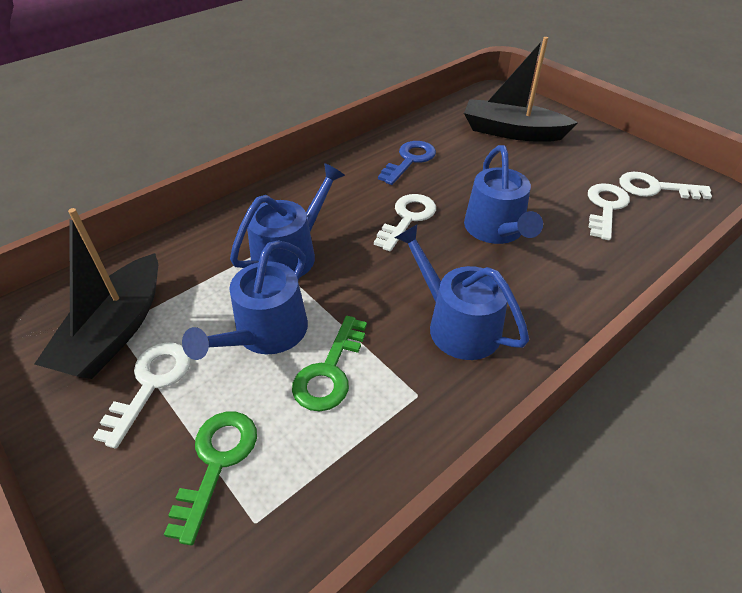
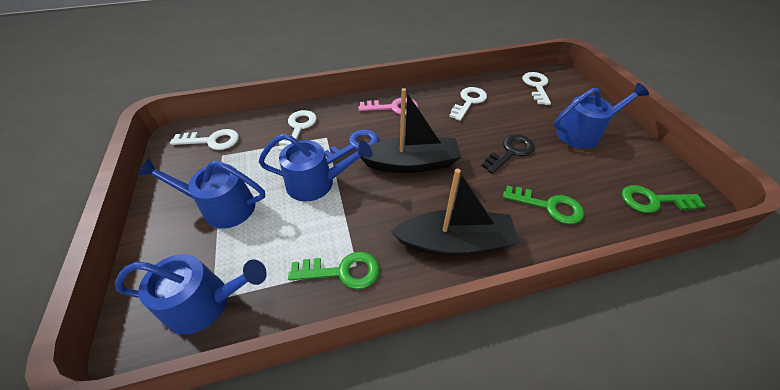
black key: 0 -> 1
green key: 2 -> 3
pink key: 0 -> 1

